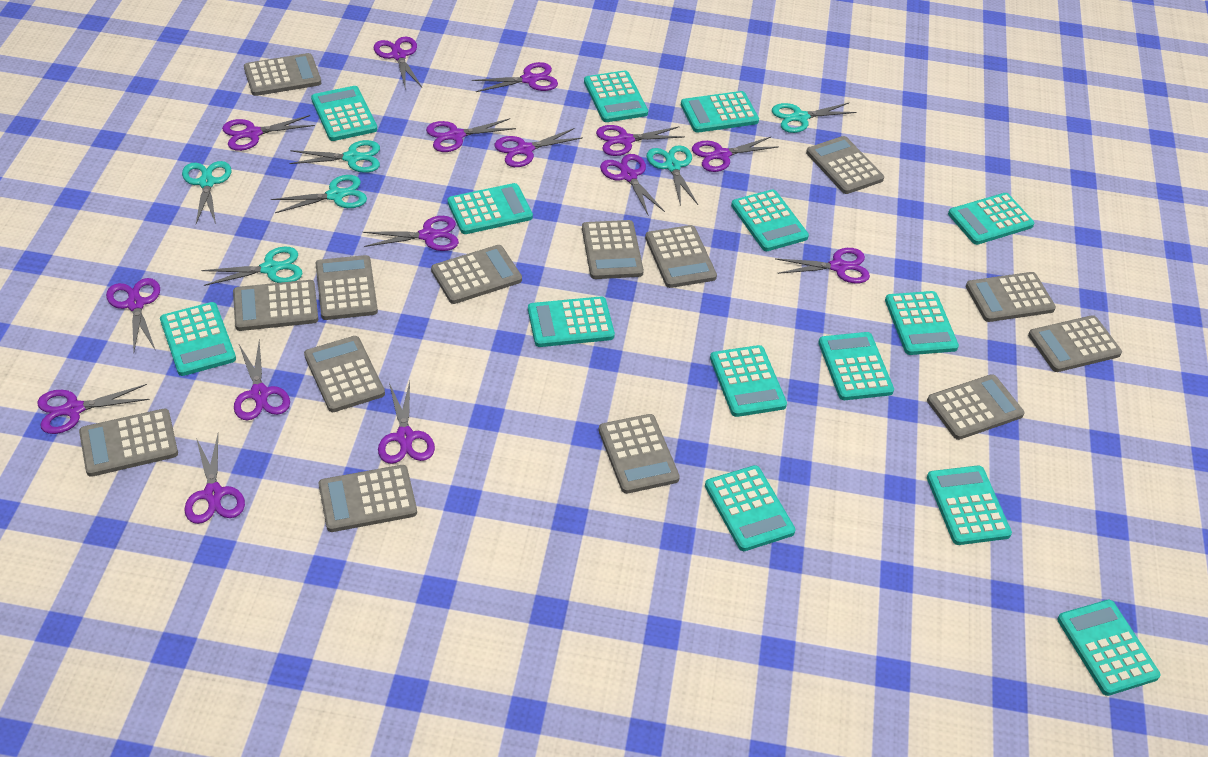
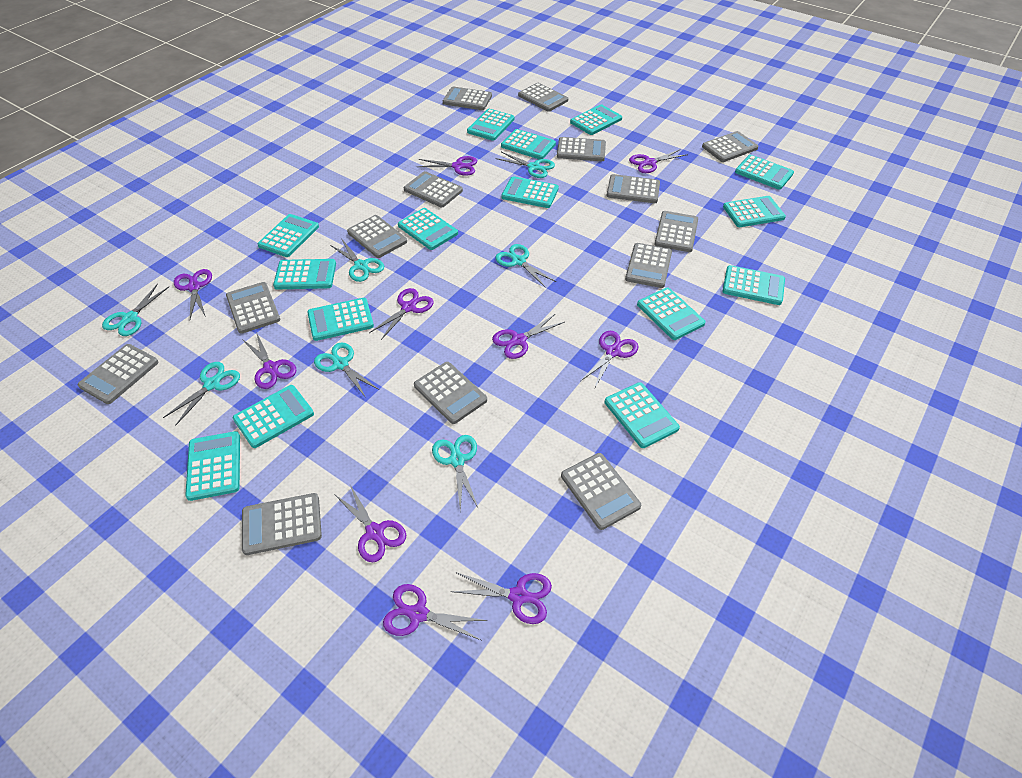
purple scissors: 15 -> 10
turquoise calculator: 14 -> 15
turquoise scissors: 6 -> 7

